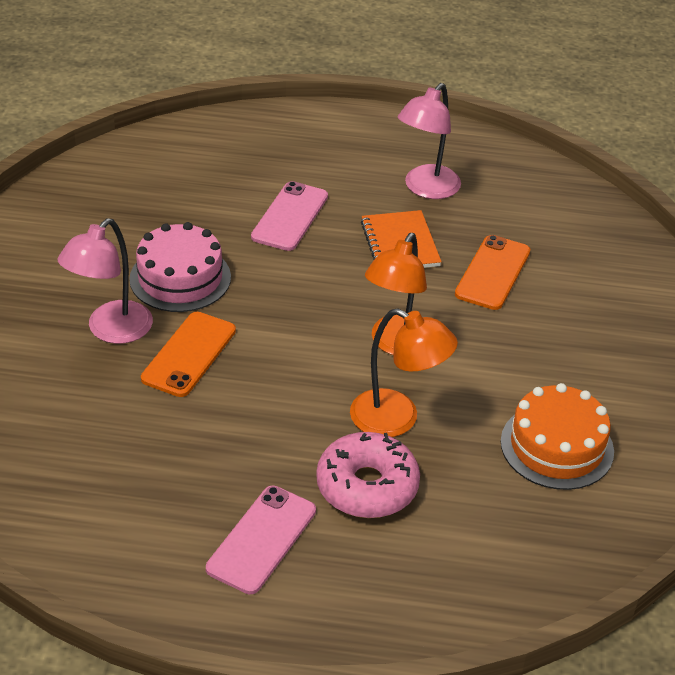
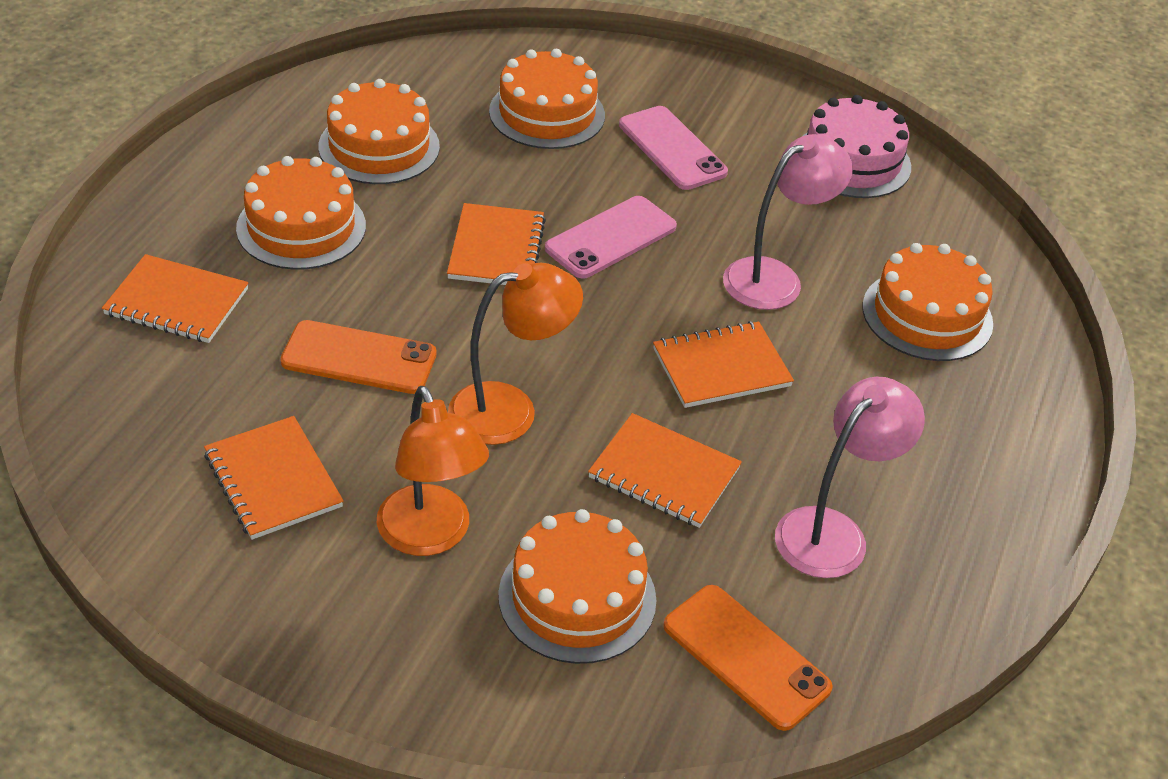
orange cake: 1 -> 5
orange notebook: 1 -> 5
pink donut: 1 -> 0

